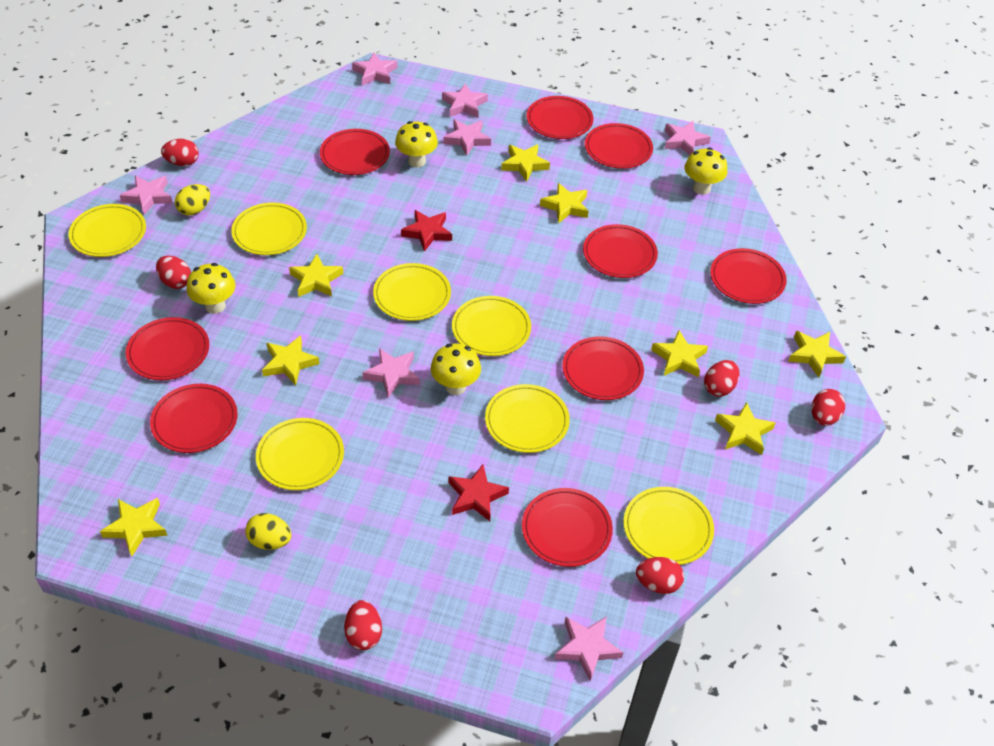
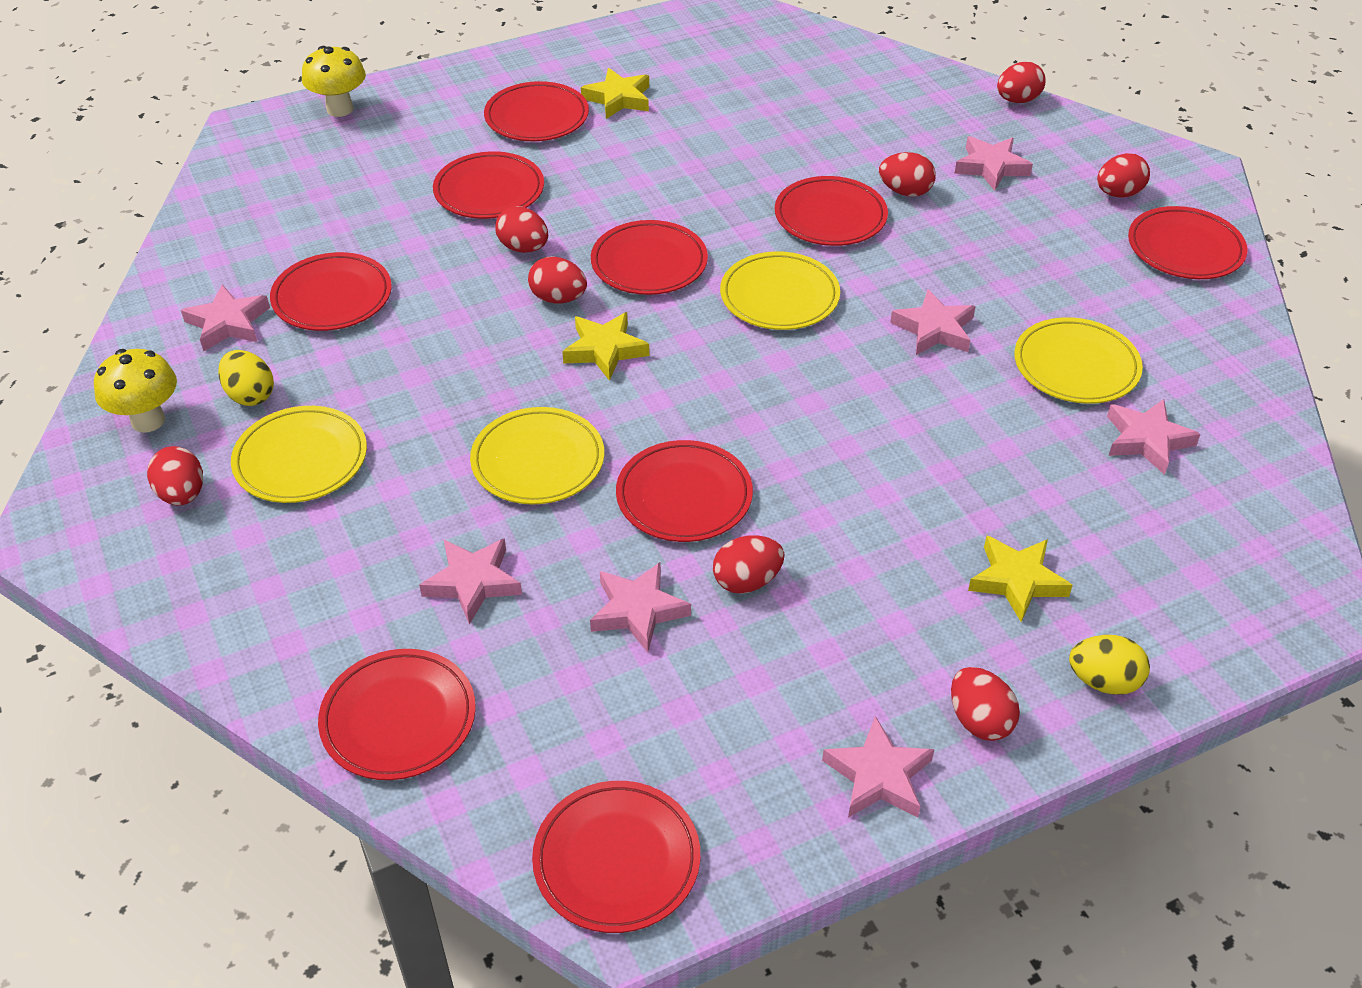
red egg: 6 -> 8
red star: 2 -> 0
yellow mushroom: 4 -> 2
yellow plate: 7 -> 4
yellow star: 8 -> 3

